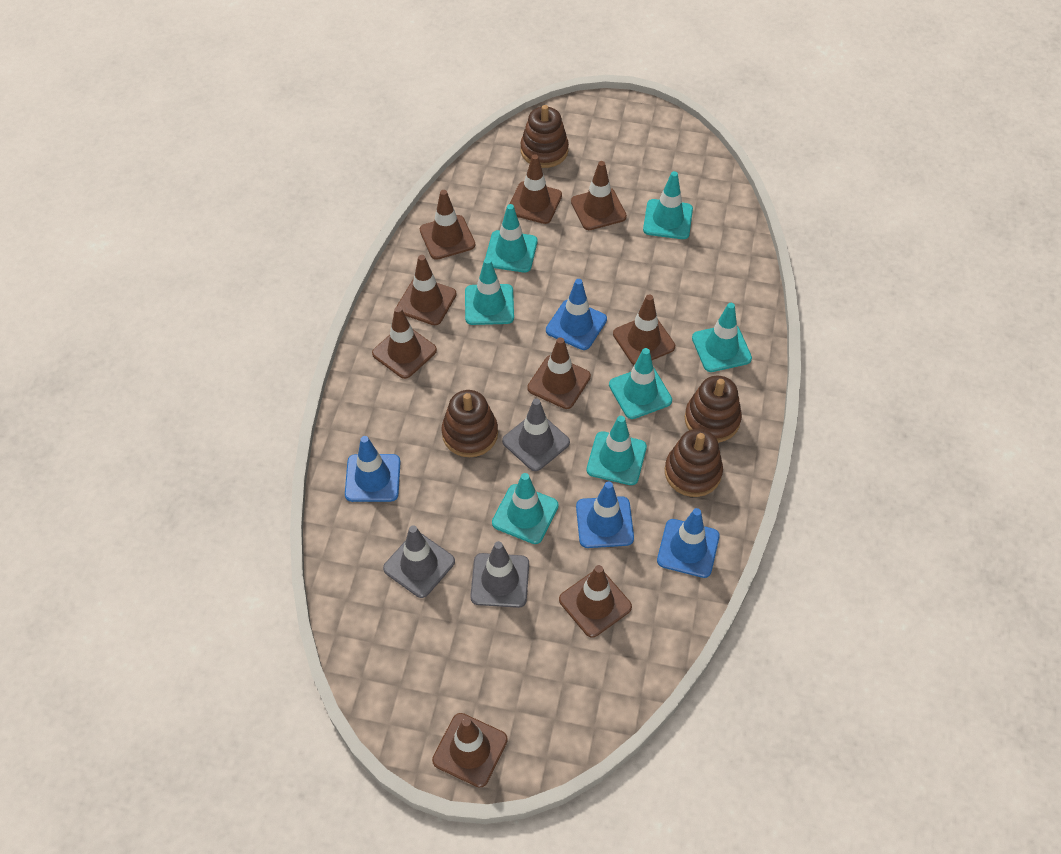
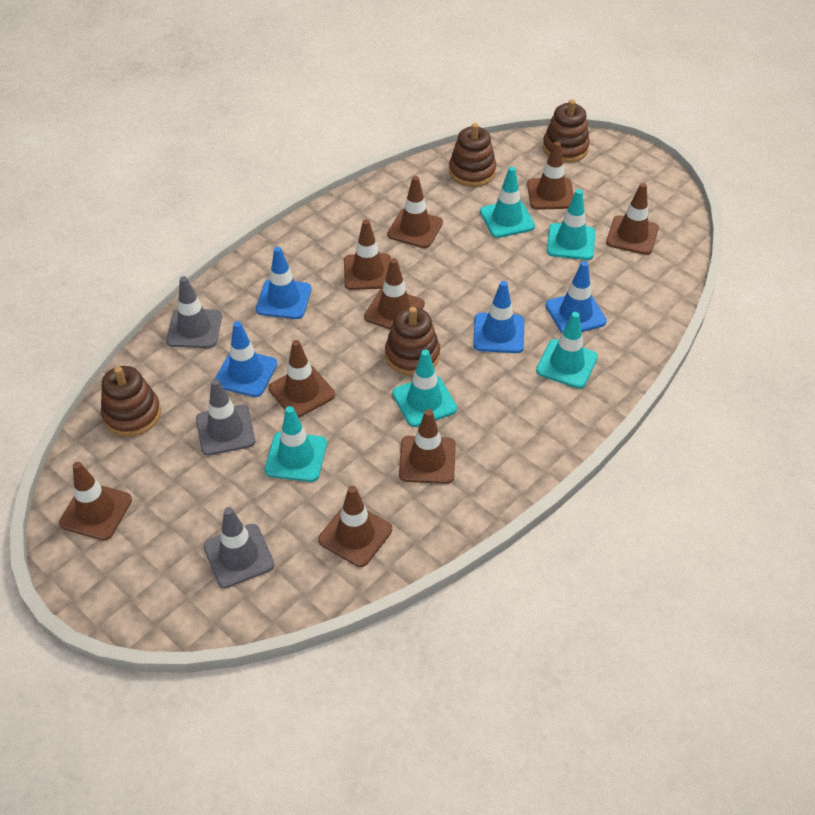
turquoise traffic cone: 7 -> 5

